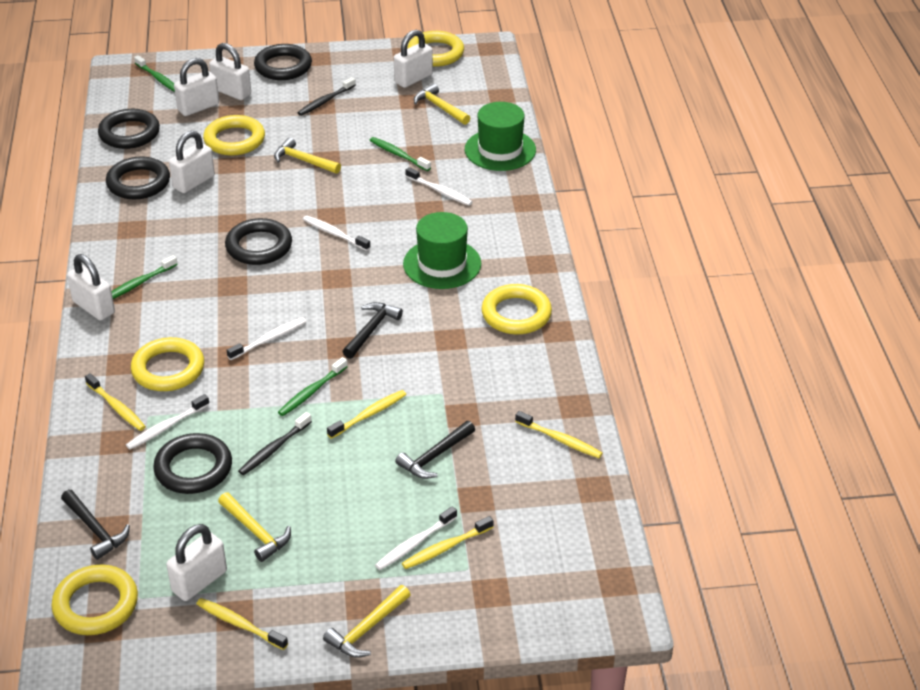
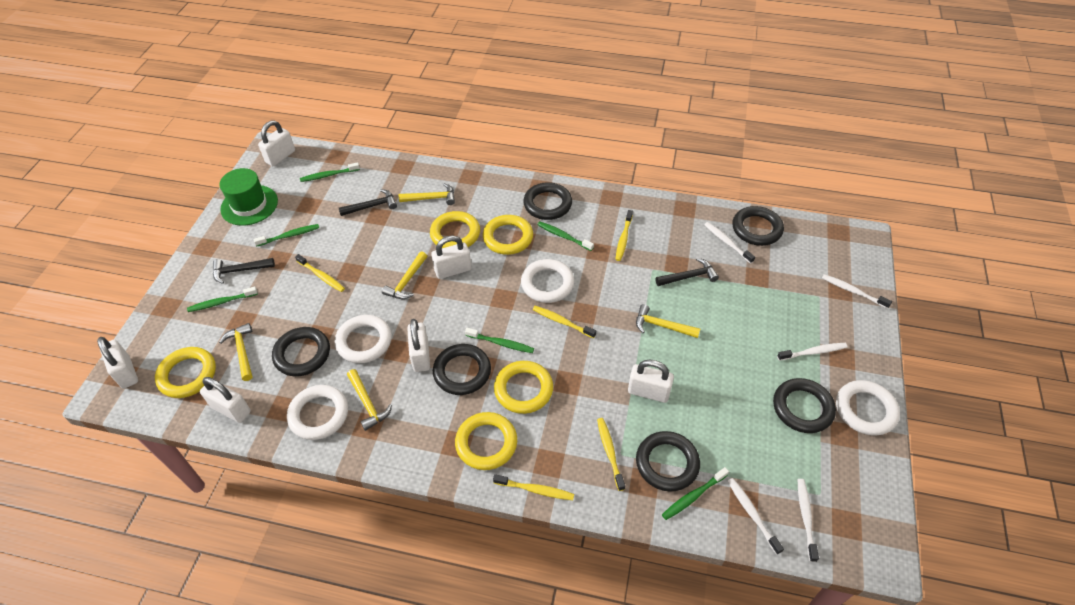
black ring: 5 -> 6
black toothbrush: 2 -> 0
green hat: 2 -> 1
green toothbrush: 4 -> 6
white ring: 0 -> 4
yellow hammer: 4 -> 5

